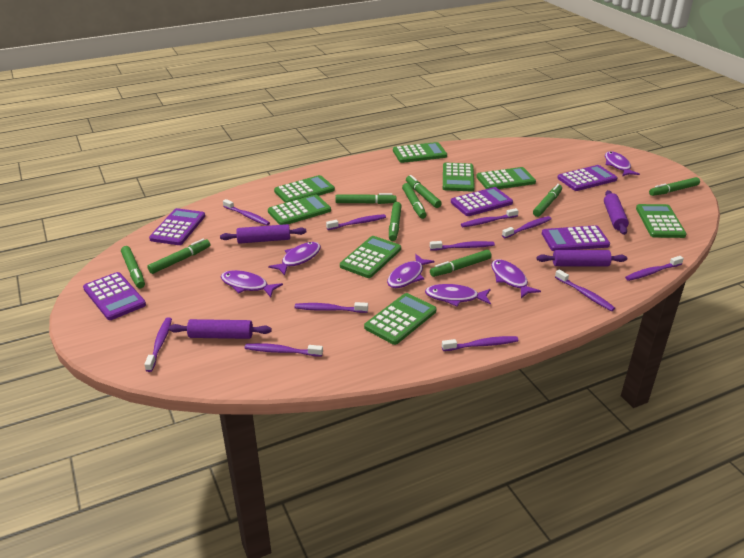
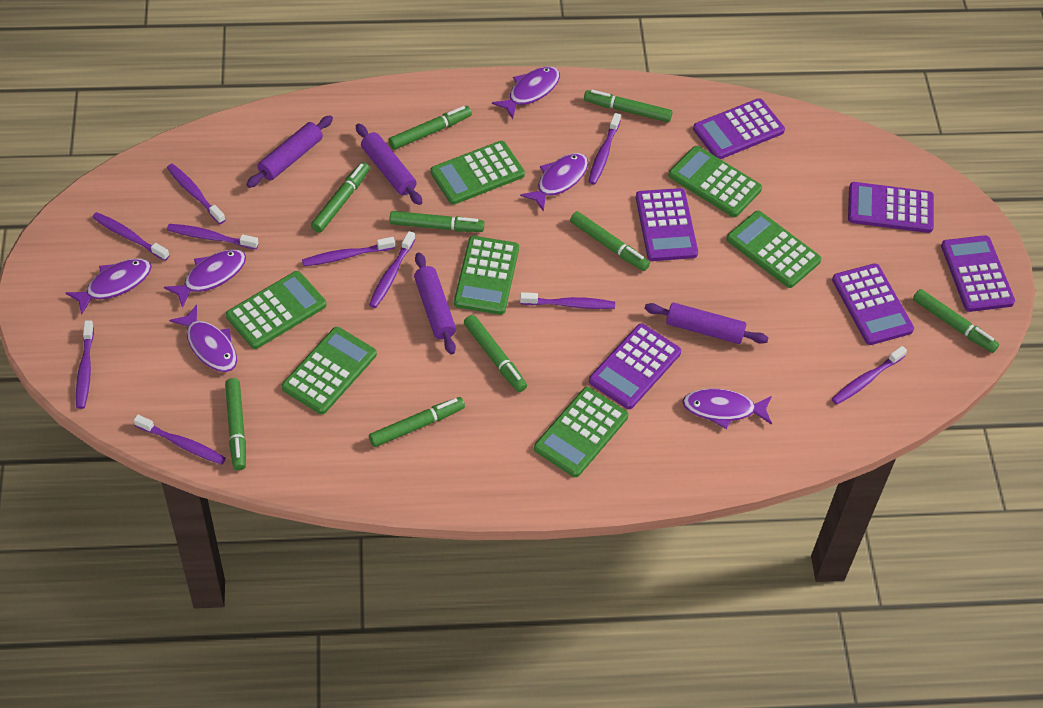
green calculator: 8 -> 7
purple calculator: 5 -> 6
purple toothbrush: 11 -> 10

